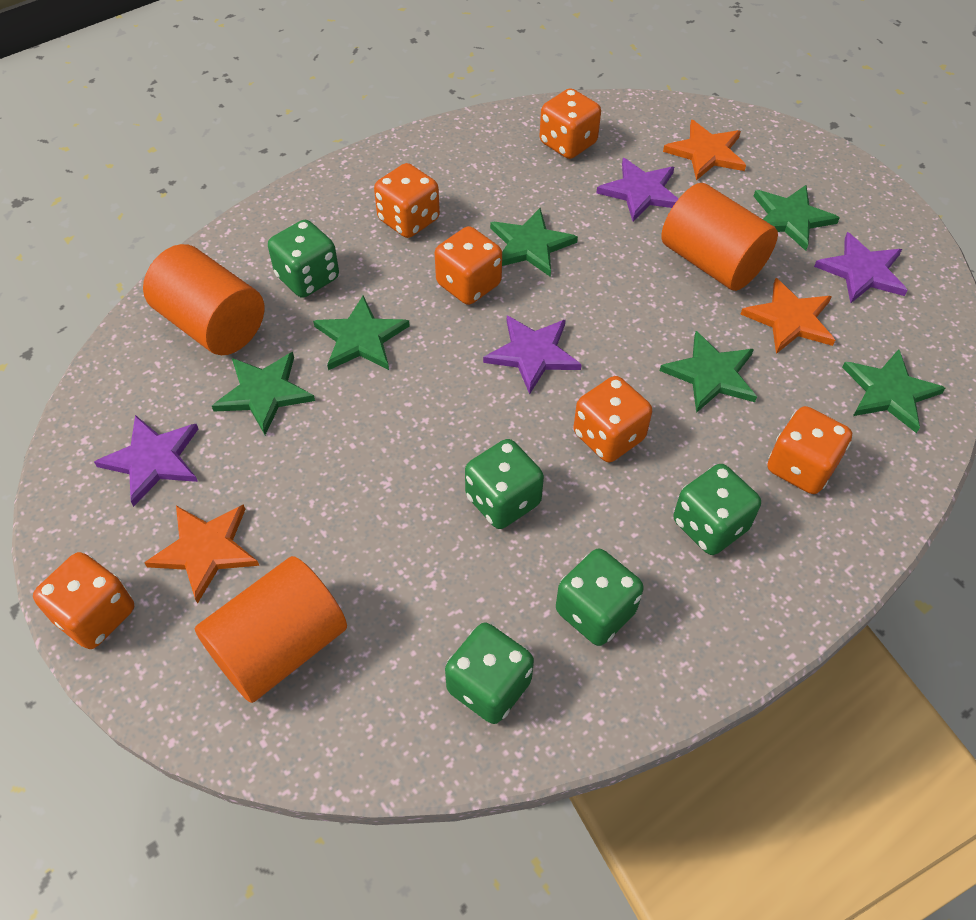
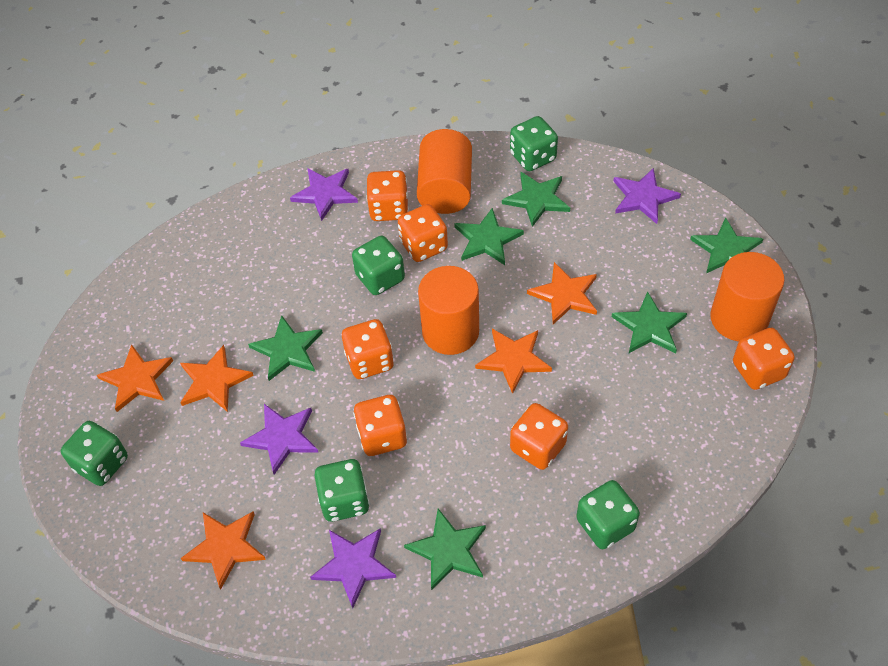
orange star: 3 -> 5

